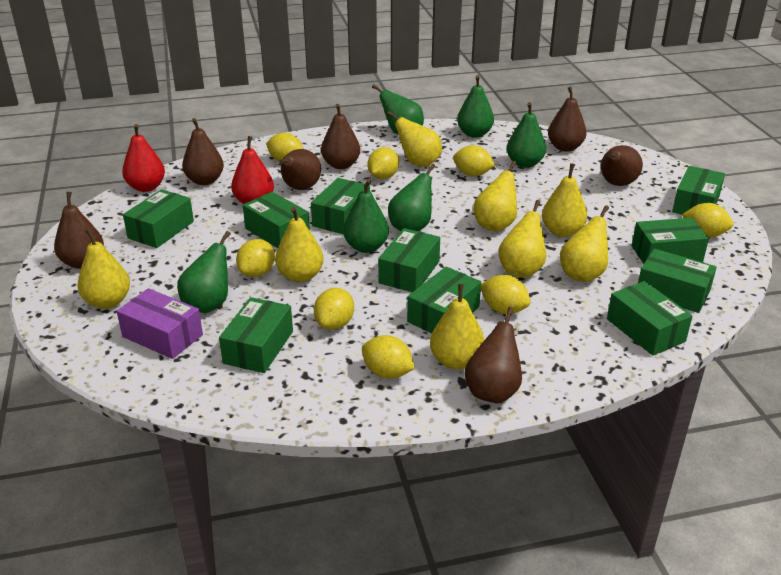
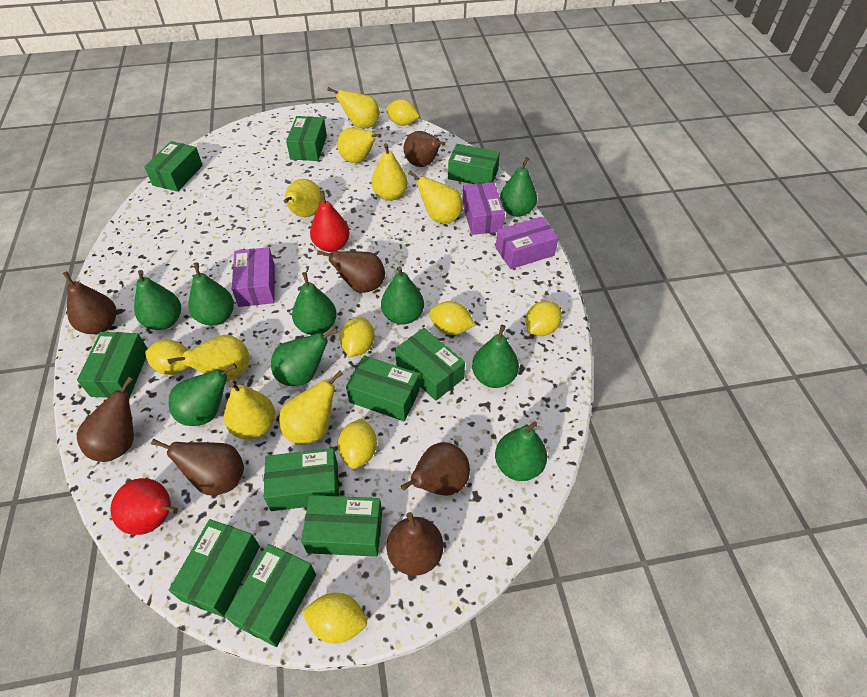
green pear: 6 -> 9
purple box: 1 -> 3
yellow lemon: 8 -> 7

